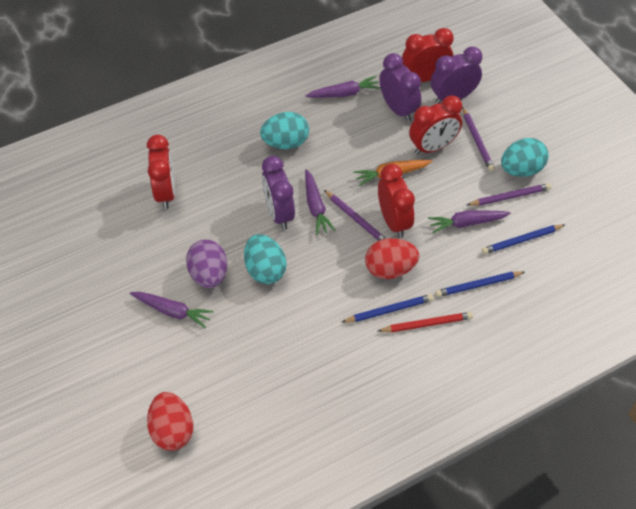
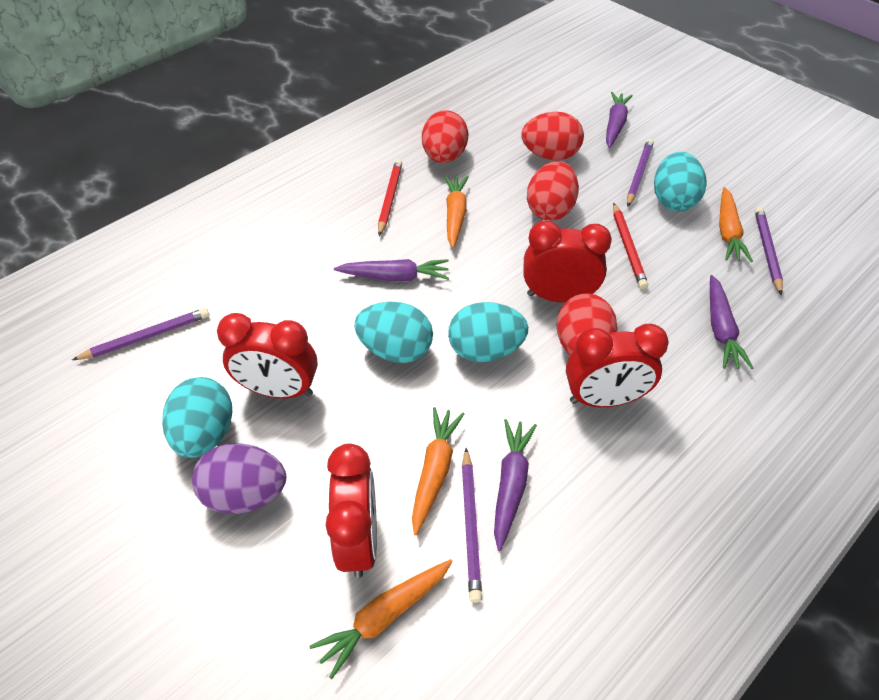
blue pencil: 3 -> 0
orange carrot: 1 -> 4
purple clock: 3 -> 0
purple pencil: 3 -> 4
red egg: 2 -> 4
red pencil: 1 -> 2
turquoise egg: 3 -> 4

